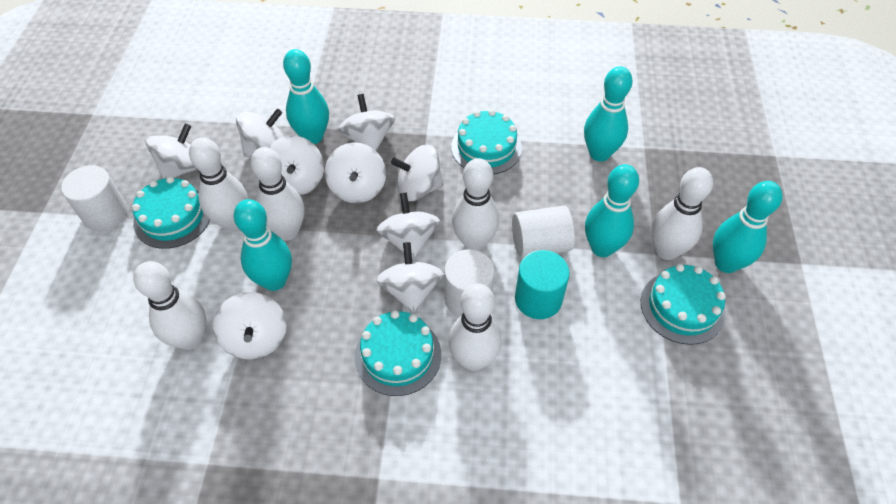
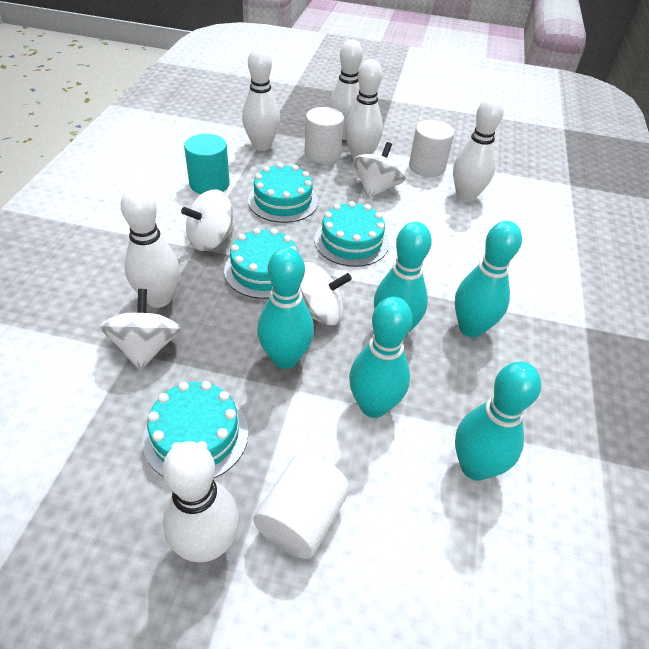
white spinning top: 9 -> 4

